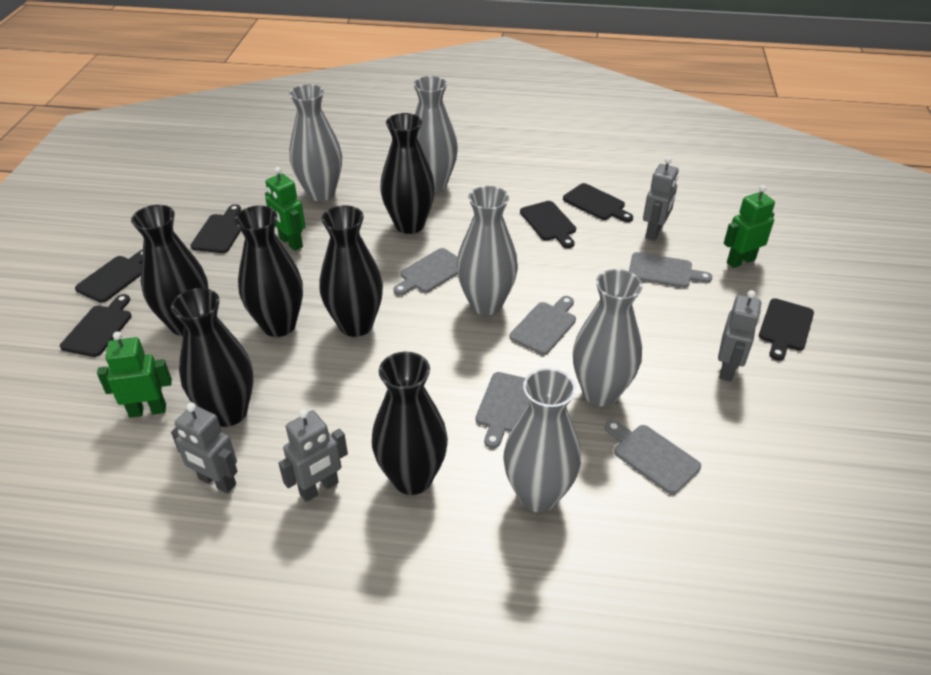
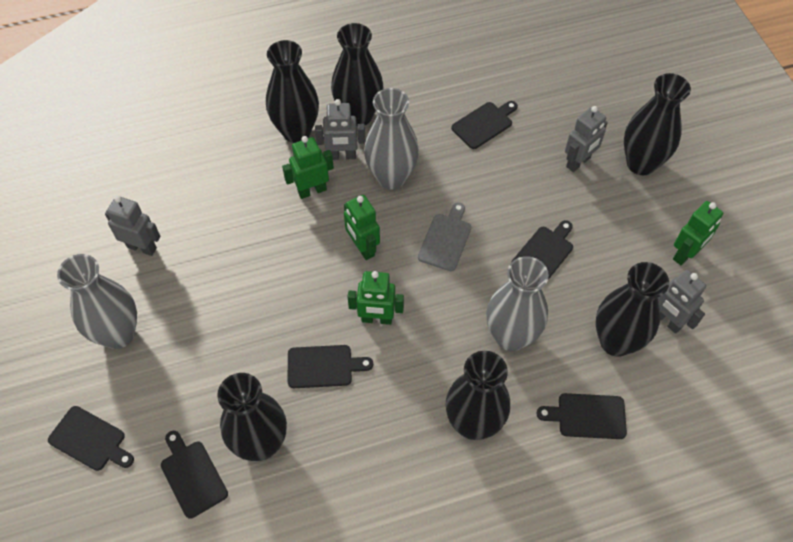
green robot: 3 -> 4
grey cutting board: 5 -> 1
grey vase: 5 -> 3

